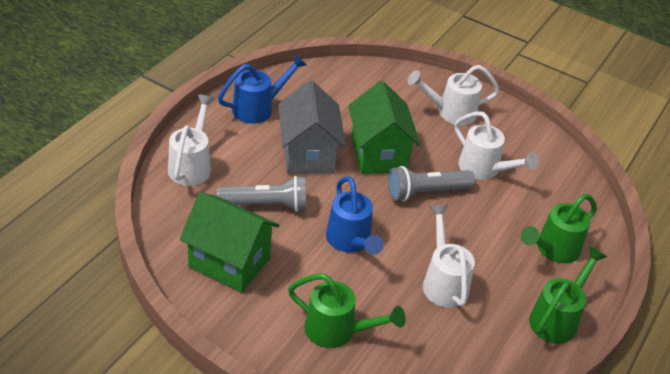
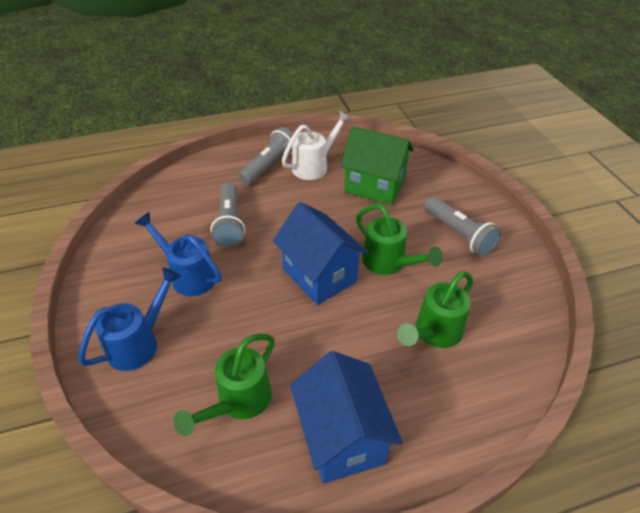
blue house: 0 -> 2
green house: 2 -> 1
grey flashlight: 2 -> 3
grey house: 1 -> 0
white watering can: 4 -> 1

